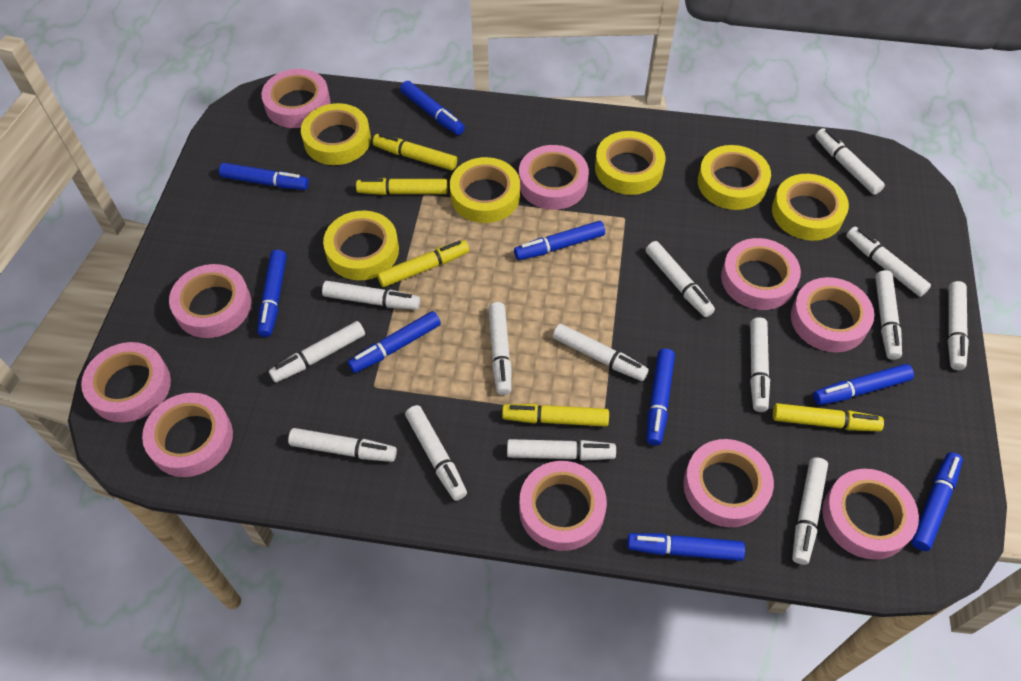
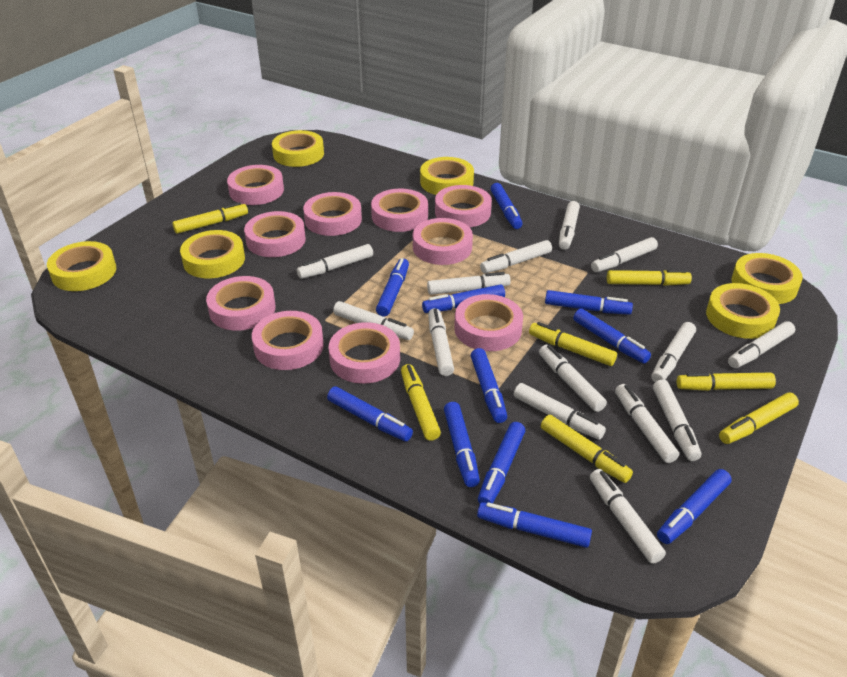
blue marker: 9 -> 11
yellow marker: 5 -> 7

